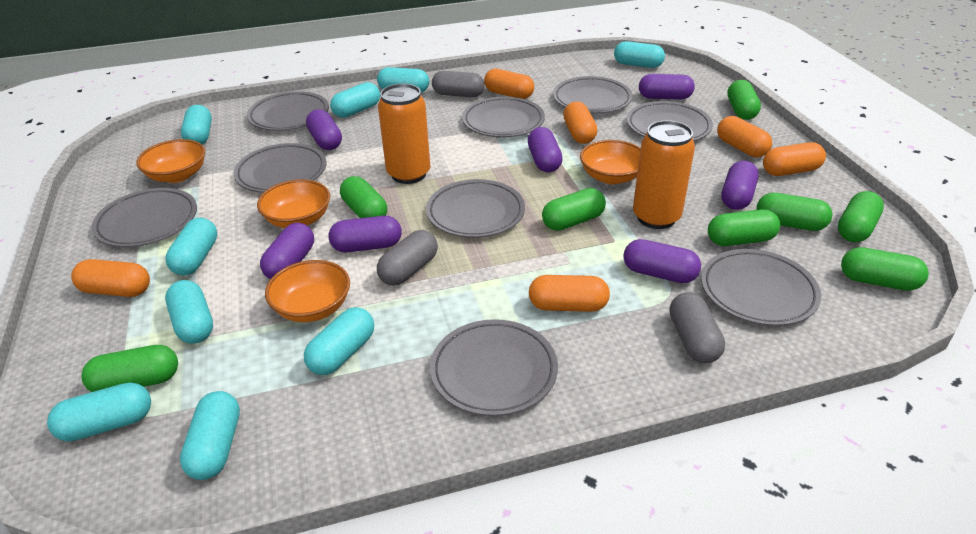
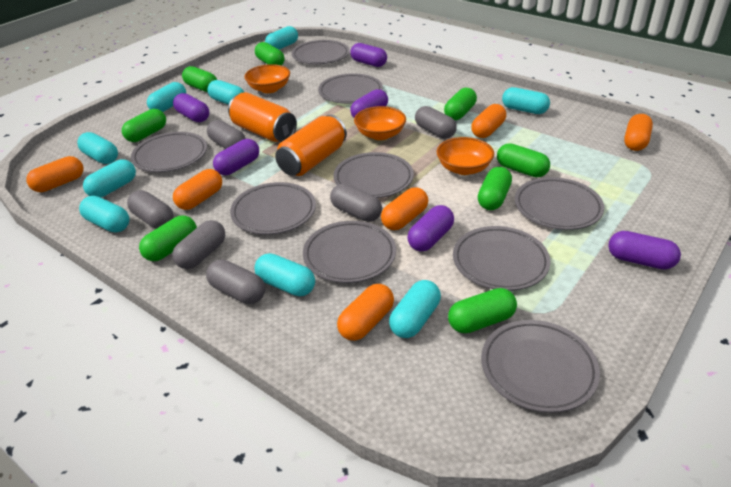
grey capsule: 3 -> 6
orange bowl: 4 -> 3
purple capsule: 7 -> 6

